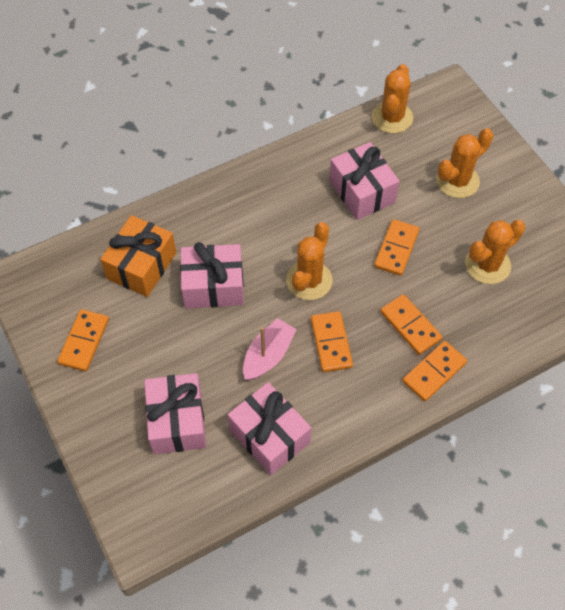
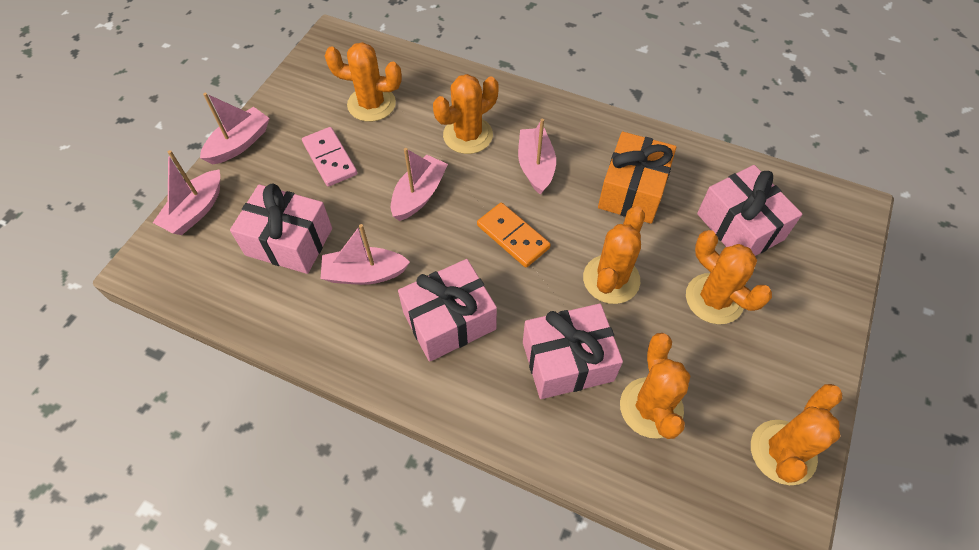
orange cactus: 4 -> 6
orange domino: 5 -> 1
pink boat: 1 -> 5
pink domino: 0 -> 1

